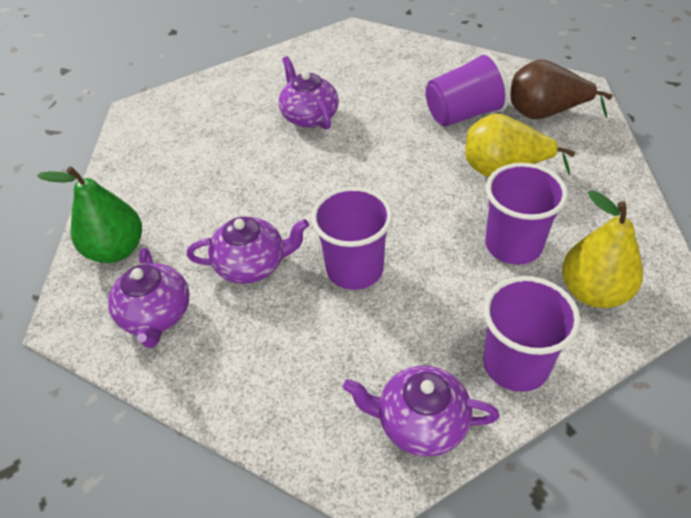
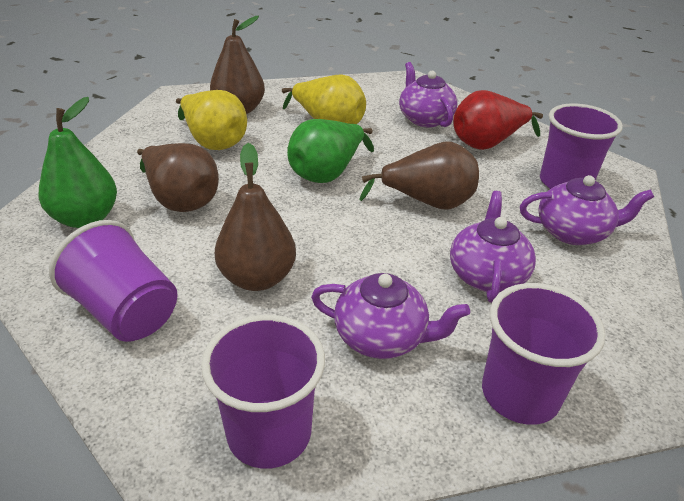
brown pear: 1 -> 4
green pear: 1 -> 2
red pear: 0 -> 1

